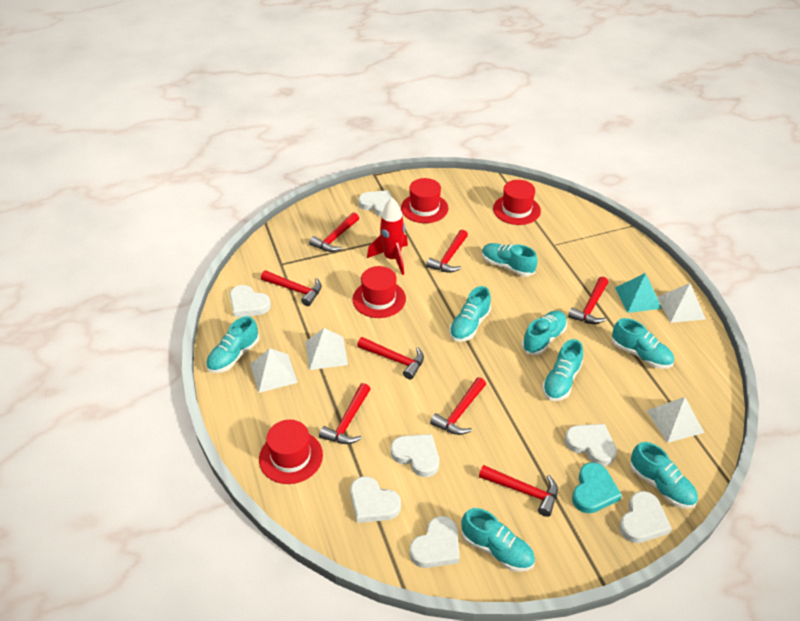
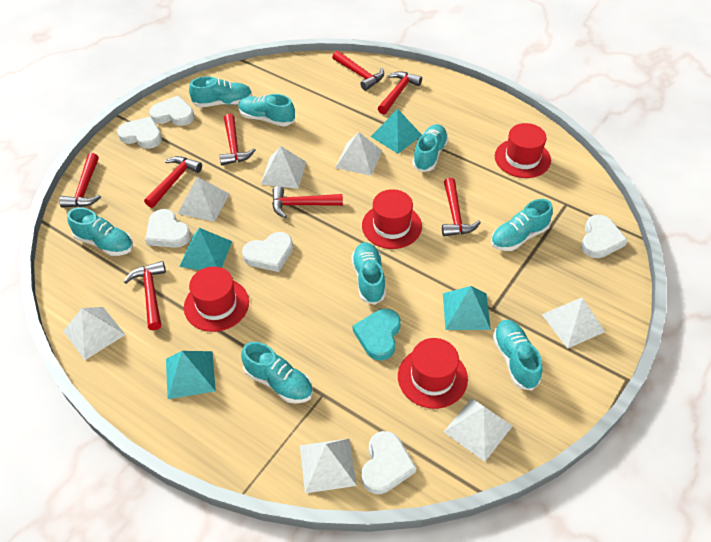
red rocket: 1 -> 0
turquoise pyramid: 1 -> 4
white heart: 7 -> 6
white pyramid: 4 -> 7

